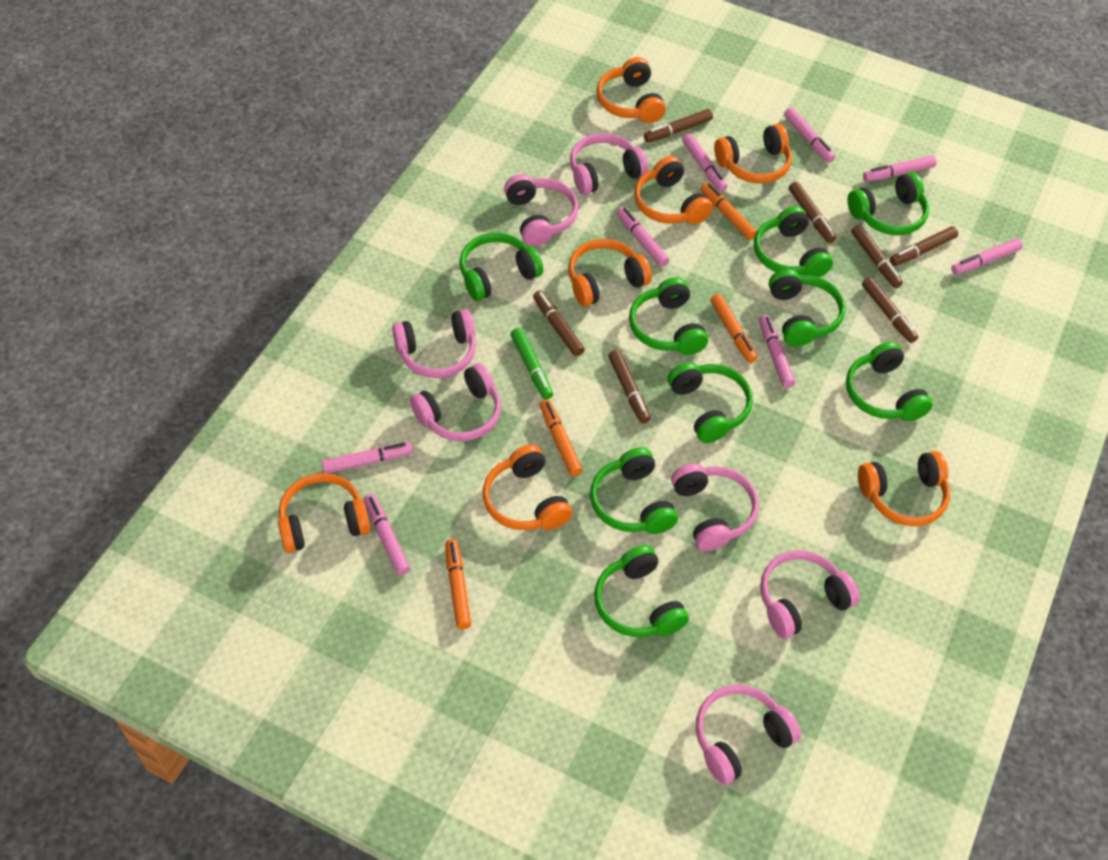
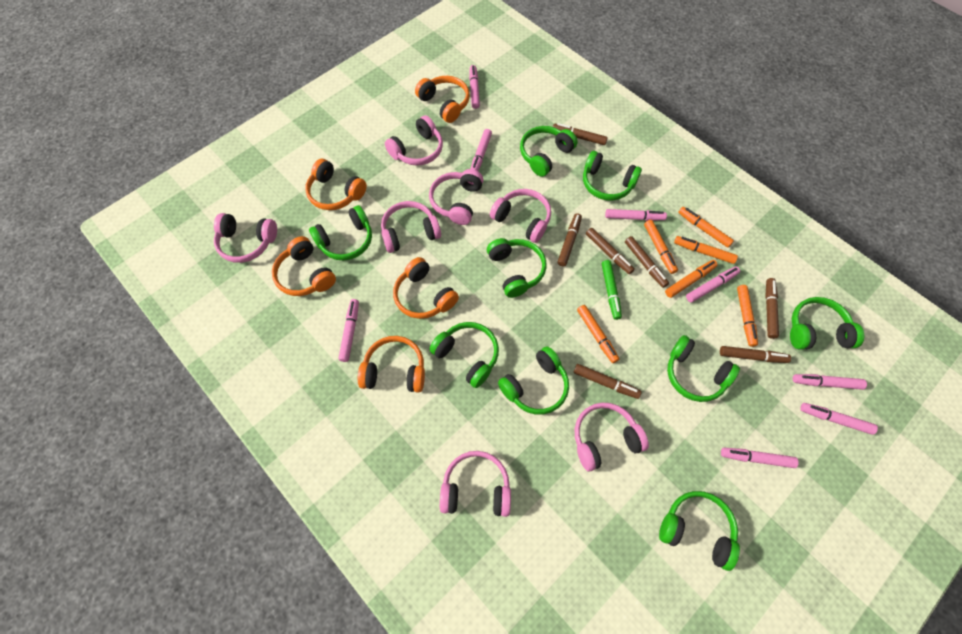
orange headphones: 7 -> 5
orange marker: 4 -> 6

